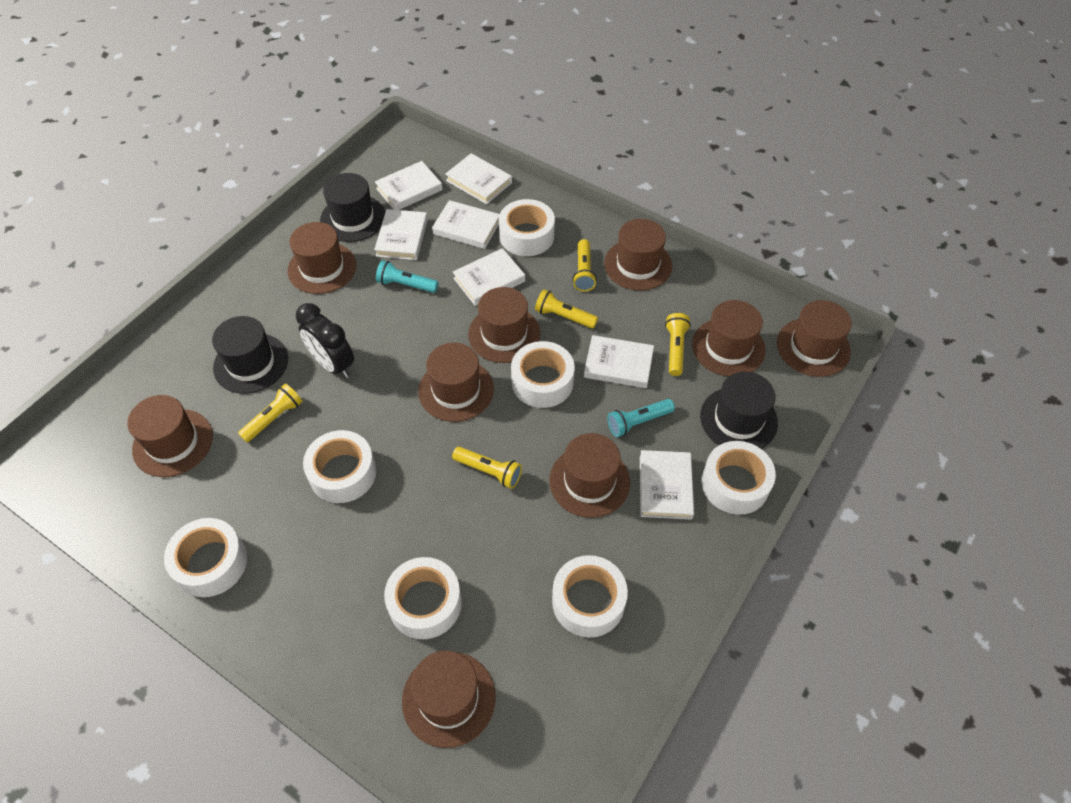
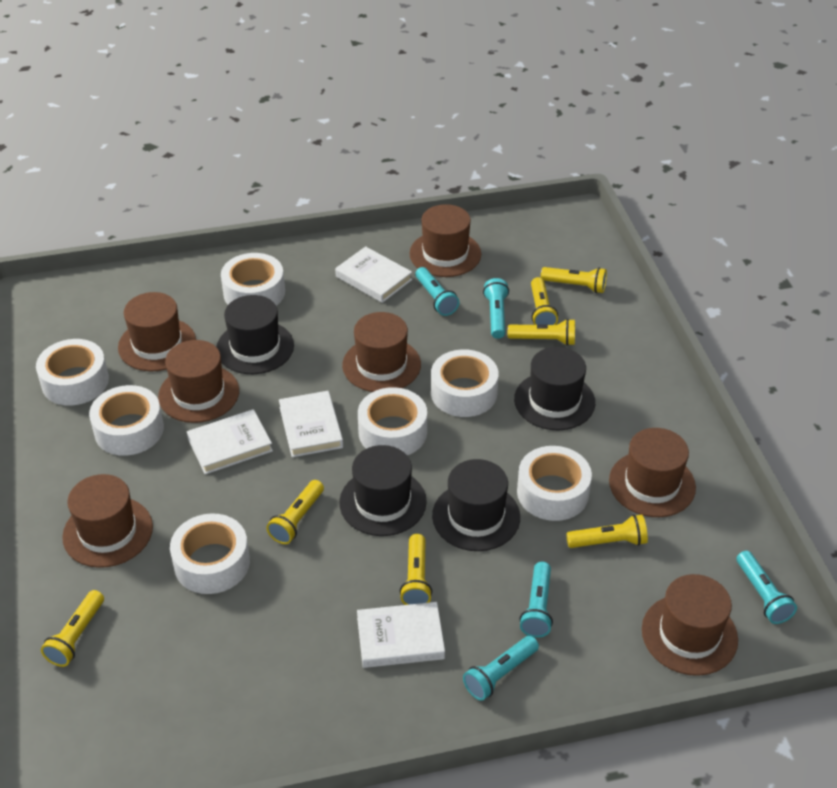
black clock: 1 -> 0
black hat: 3 -> 4
brown hat: 9 -> 7
turquoise flashlight: 2 -> 5
white book: 7 -> 4
yellow flashlight: 5 -> 7

